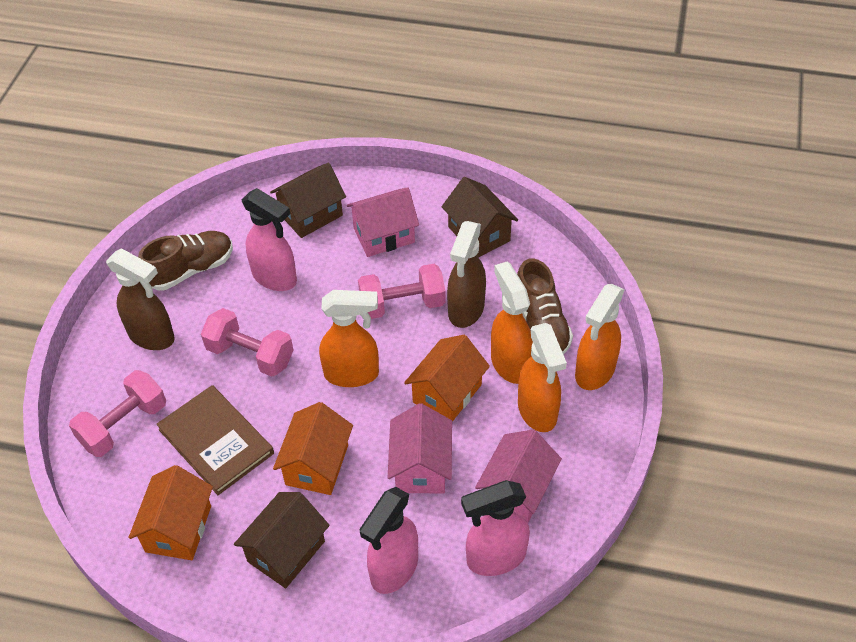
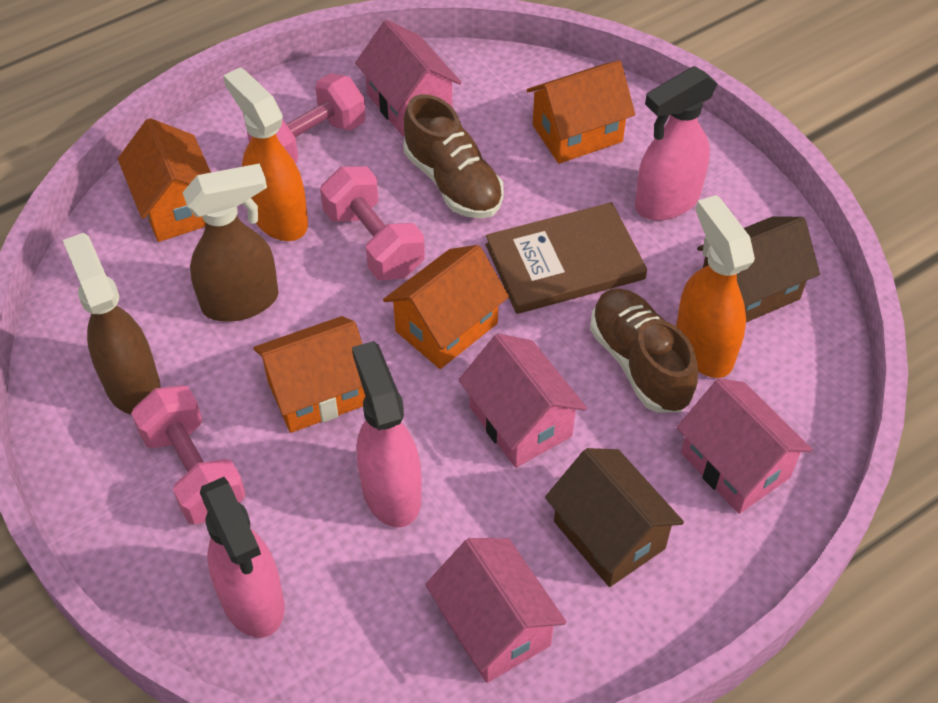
brown house: 3 -> 2
orange house: 3 -> 4
orange spray bottle: 4 -> 2
pink house: 3 -> 4

